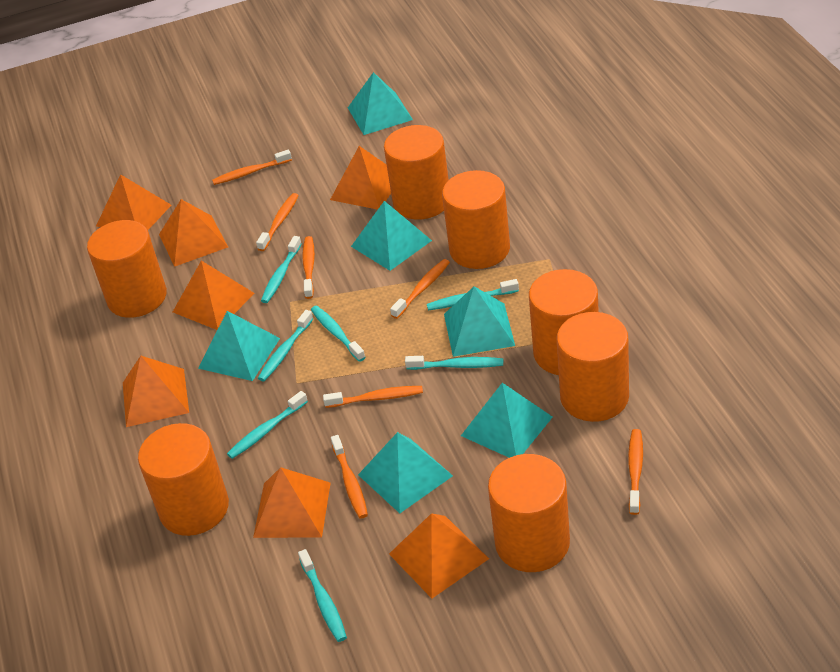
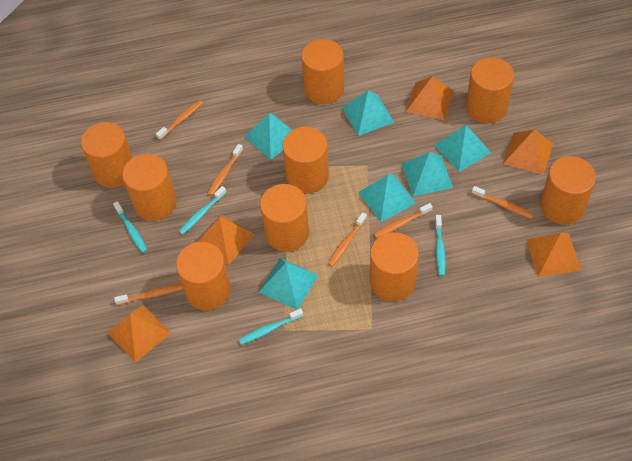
orange cylinder: 7 -> 9
orange pyramid: 7 -> 5
orange toothbrush: 7 -> 6
turquoise toothbrush: 7 -> 4

